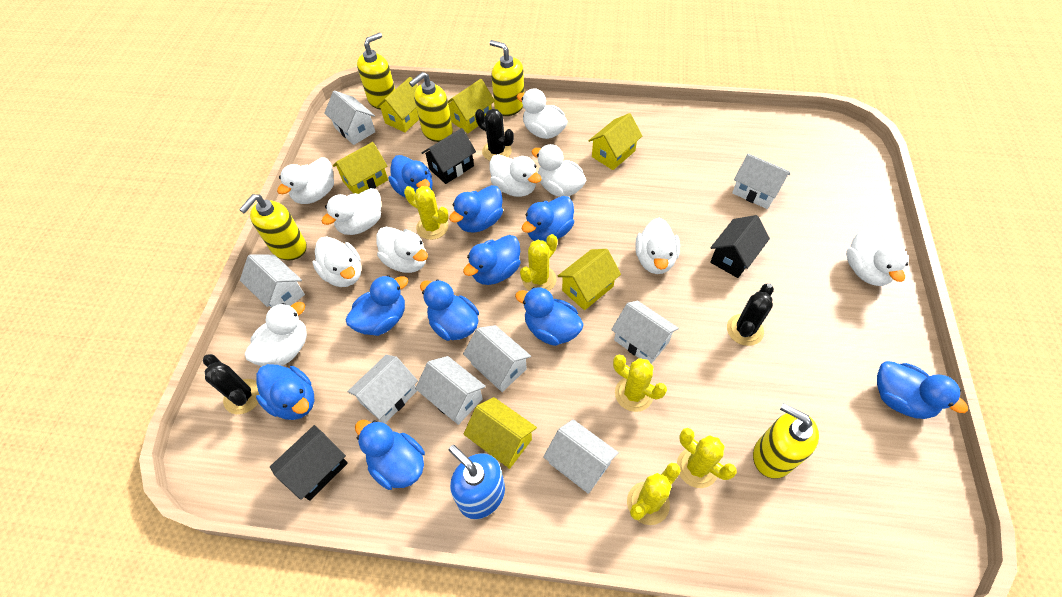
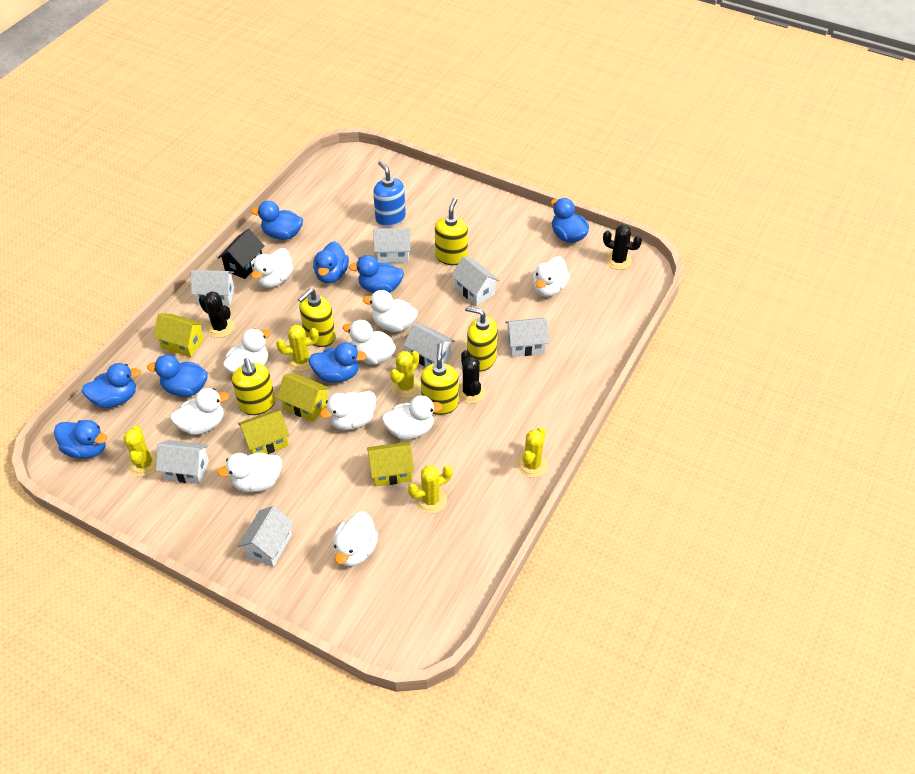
black house: 3 -> 1
blue duck: 10 -> 8
white house: 8 -> 7
yellow house: 6 -> 4

